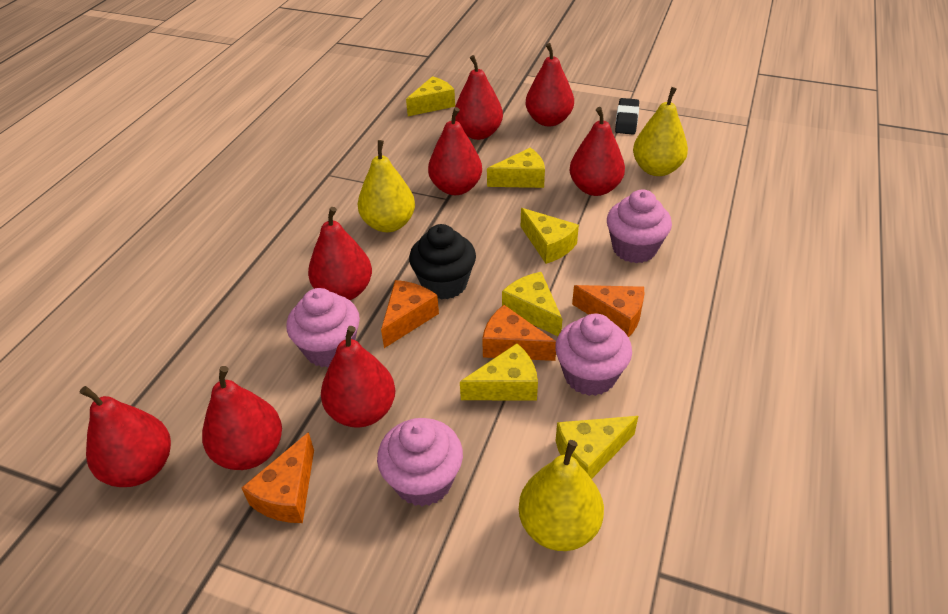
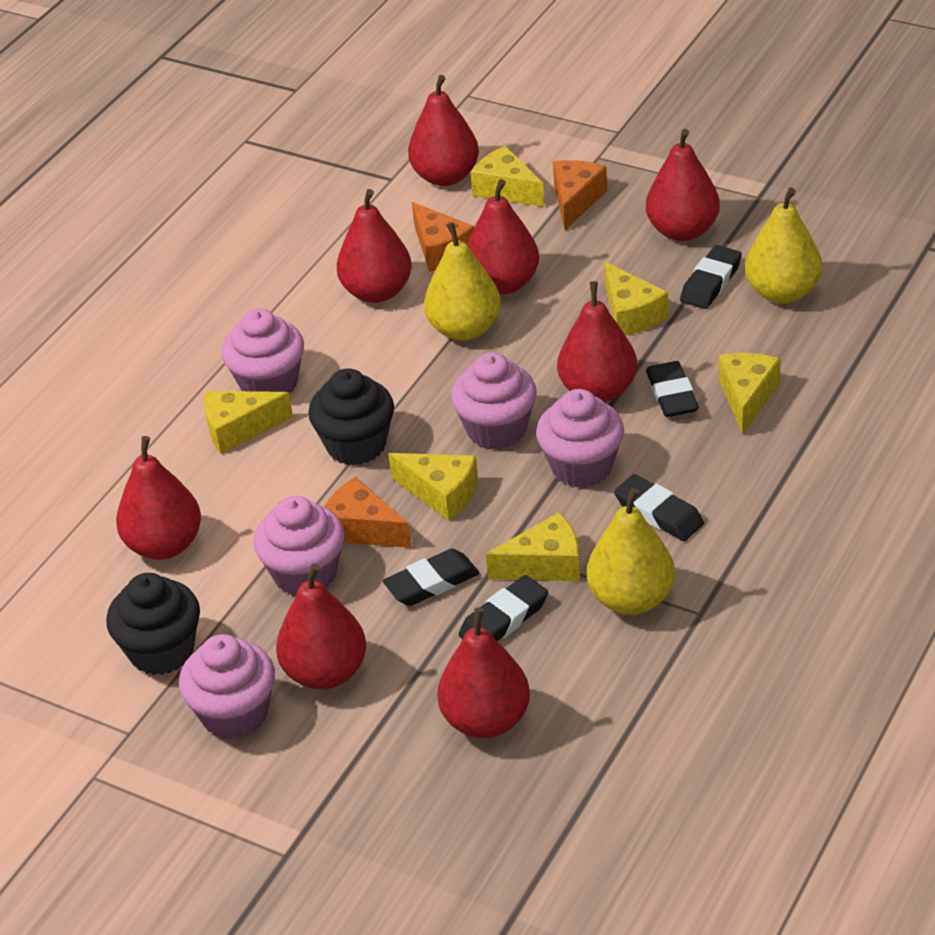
black cupcake: 1 -> 2
black eraser: 1 -> 5
orange cheese: 4 -> 3
pink cupcake: 4 -> 5

